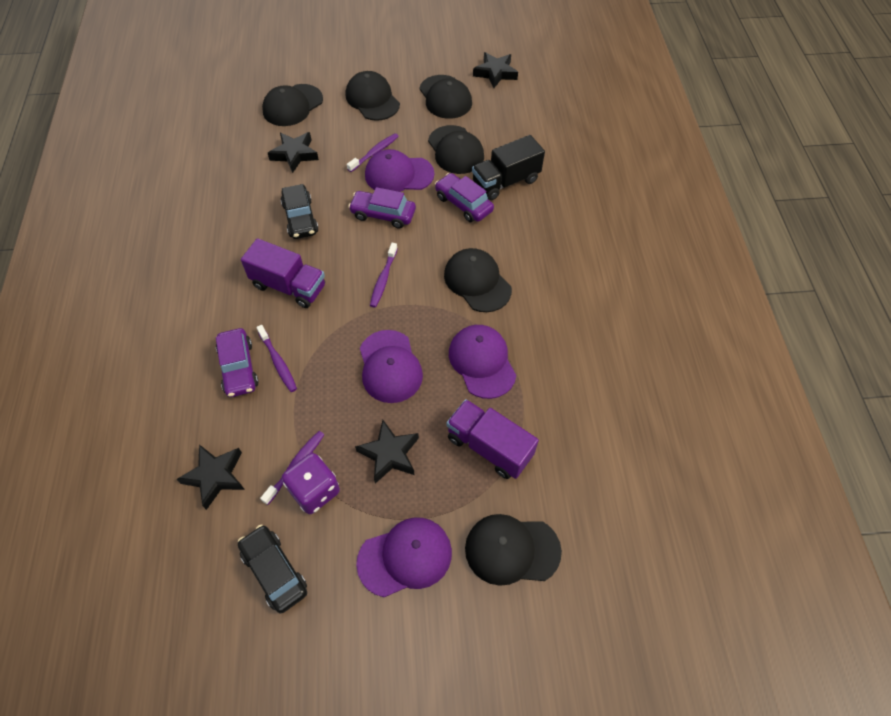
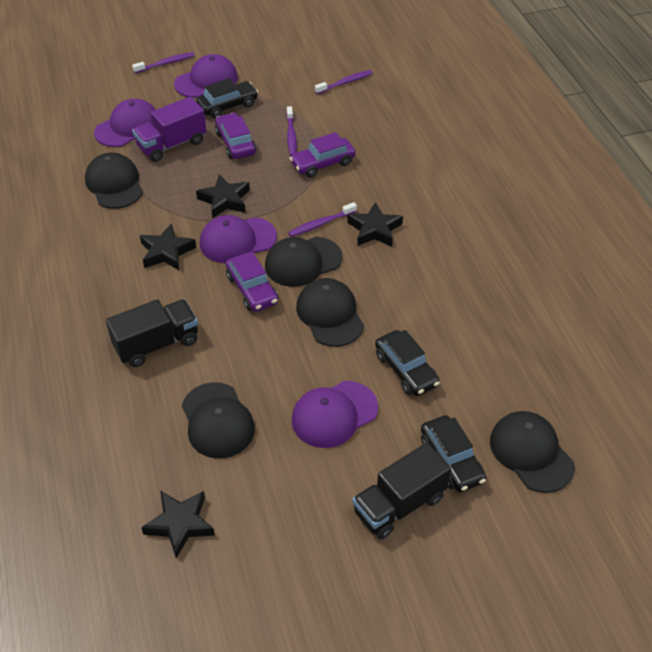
black cap: 6 -> 5
black car: 2 -> 3
black truck: 1 -> 2
purple dice: 1 -> 0
purple truck: 2 -> 1

